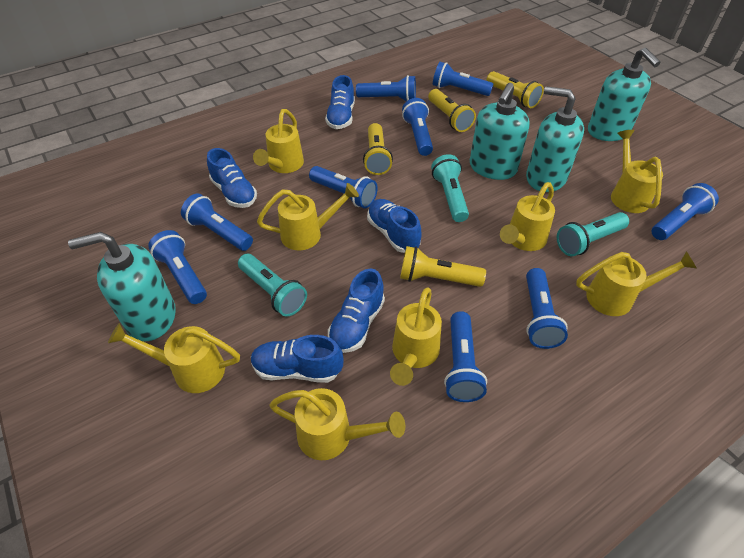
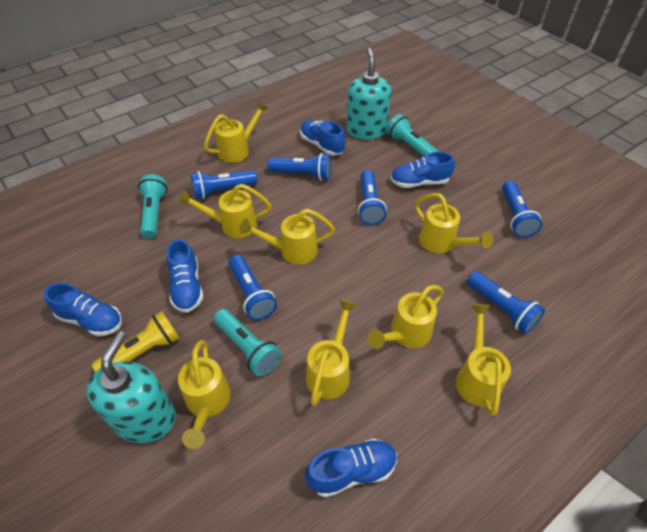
blue flashlight: 9 -> 6
turquoise soap dispenser: 4 -> 2
yellow flashlight: 4 -> 1

